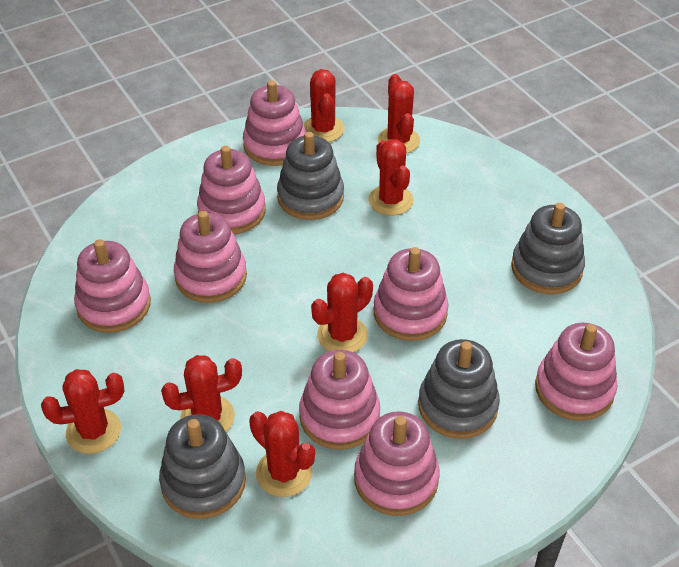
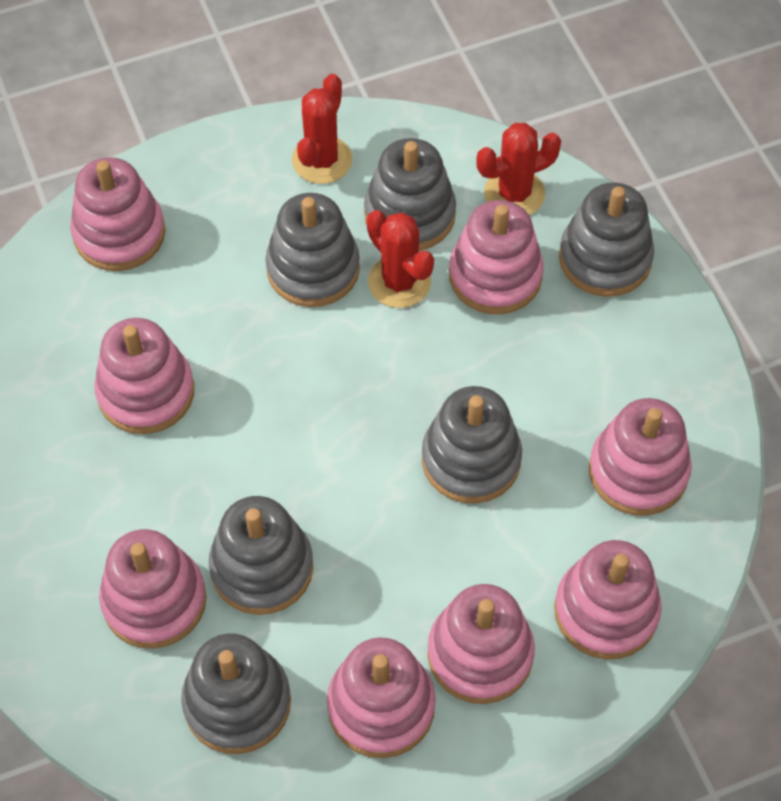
grey stacking toy: 4 -> 6
red cactus: 7 -> 3

